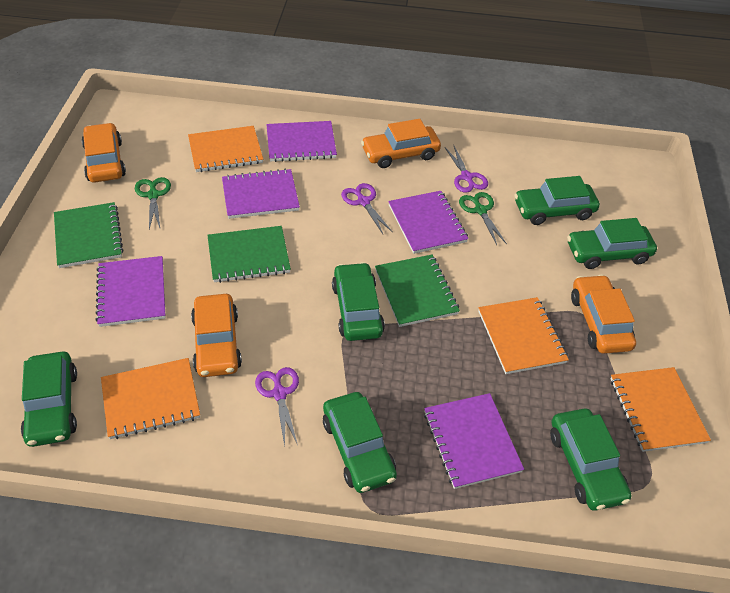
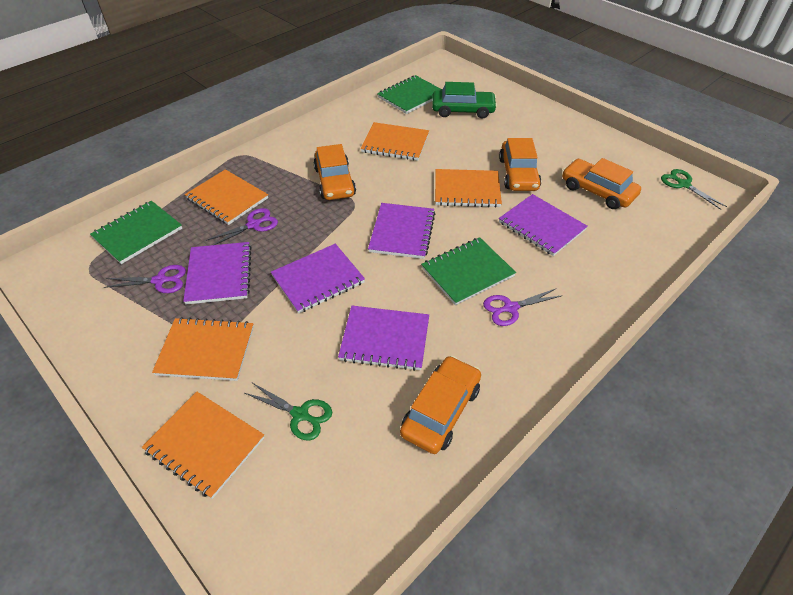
green car: 6 -> 1
orange notebook: 4 -> 5

